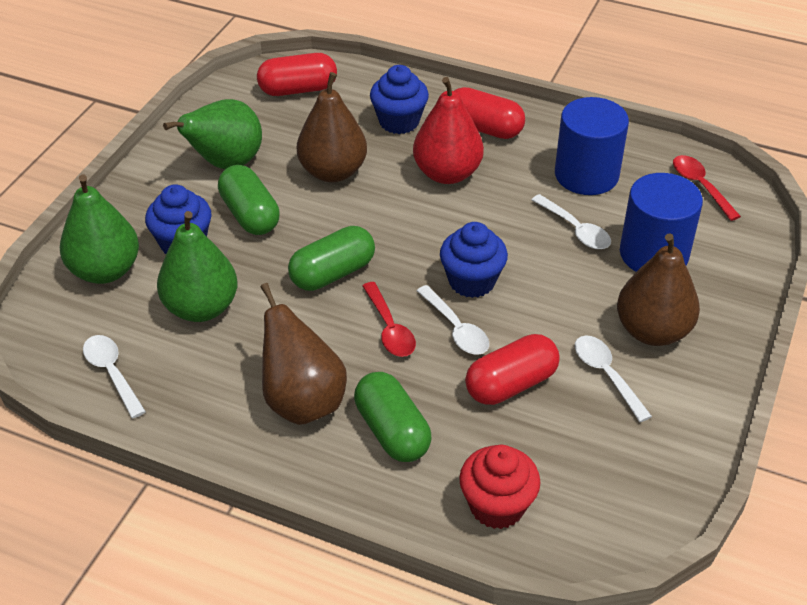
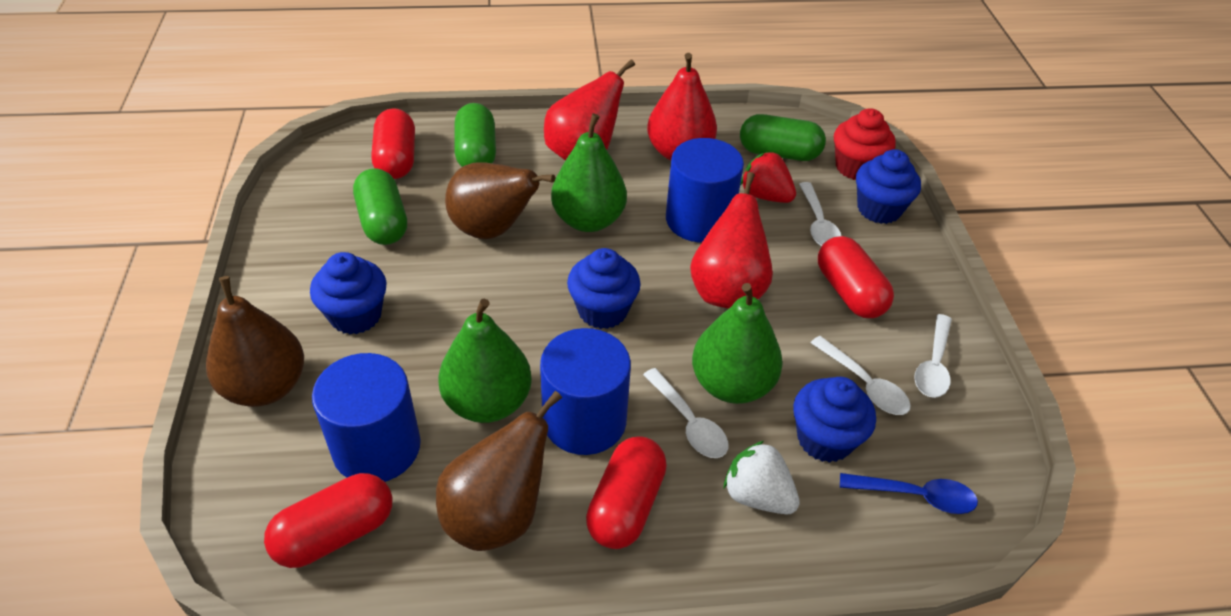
blue cupcake: 3 -> 4
blue cylinder: 2 -> 3
blue spoon: 0 -> 1
red capsule: 3 -> 4
red pear: 1 -> 3
red spoon: 2 -> 0
red strawberry: 0 -> 1
white strawberry: 0 -> 1

